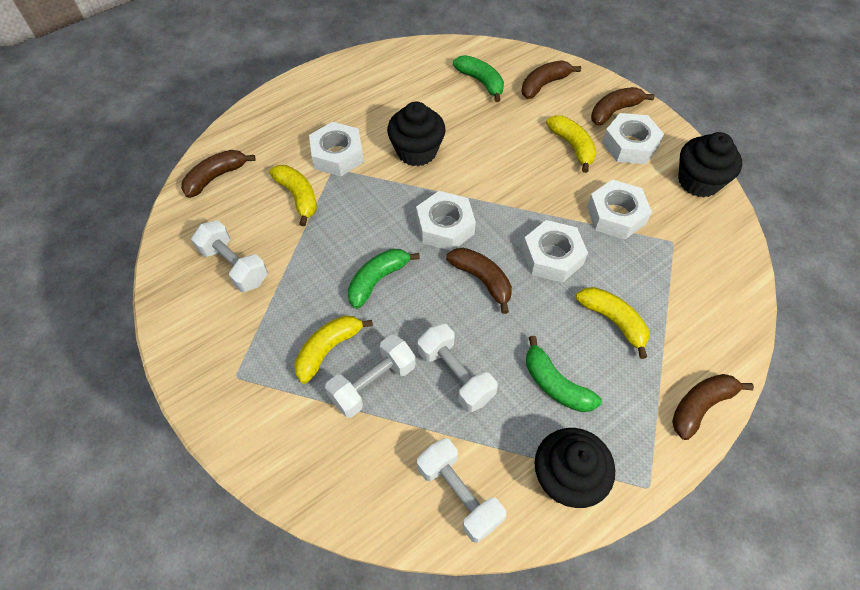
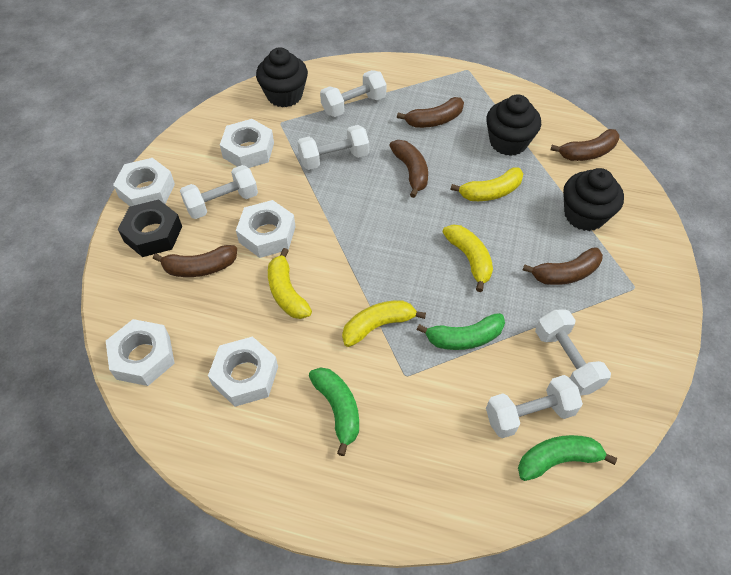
black nut: 0 -> 1
white dumbbell: 4 -> 5

